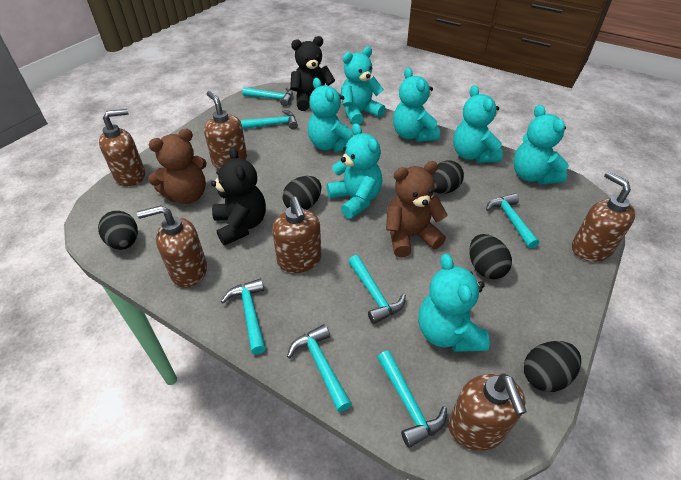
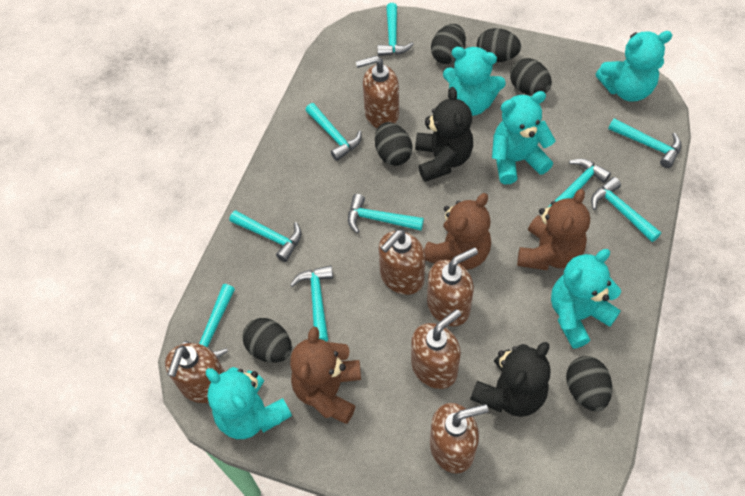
black egg: 5 -> 6
brown teddy bear: 2 -> 3
turquoise hammer: 7 -> 9
turquoise teddy bear: 7 -> 5

